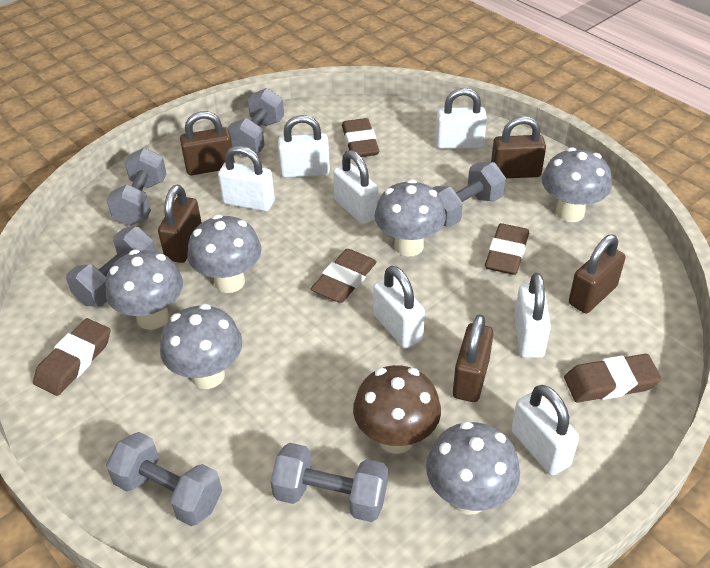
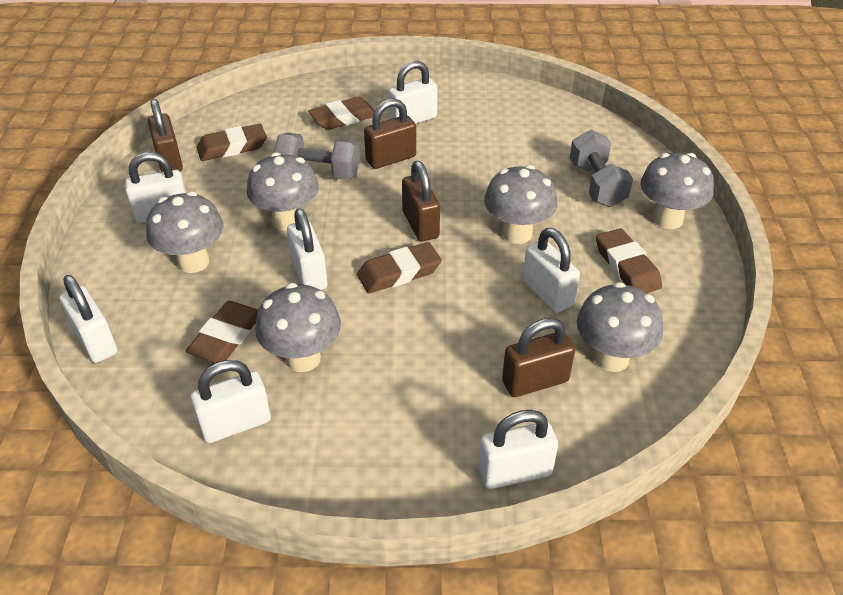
brown mushroom: 1 -> 0
brown padlock: 5 -> 4
grey dumbbell: 6 -> 2

